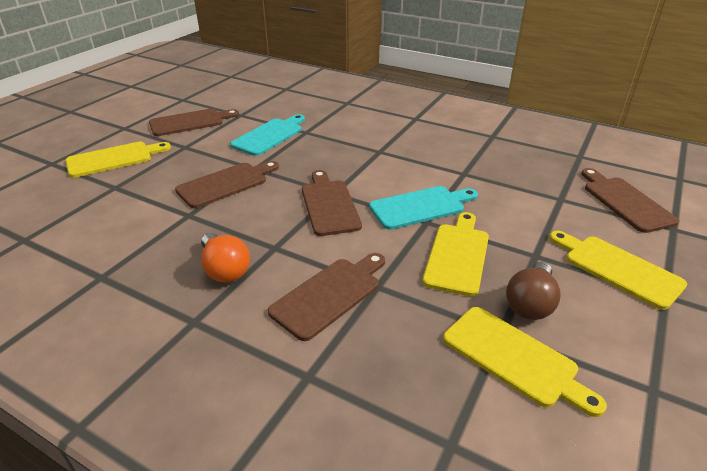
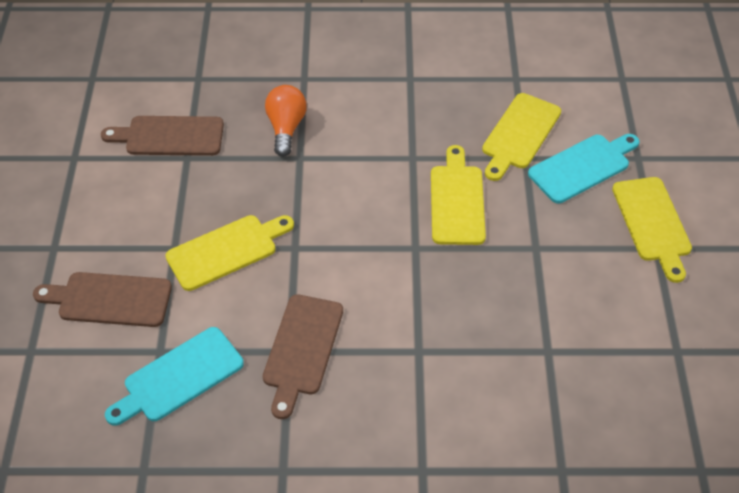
brown cutting board: 5 -> 3
brown light bulb: 1 -> 0

